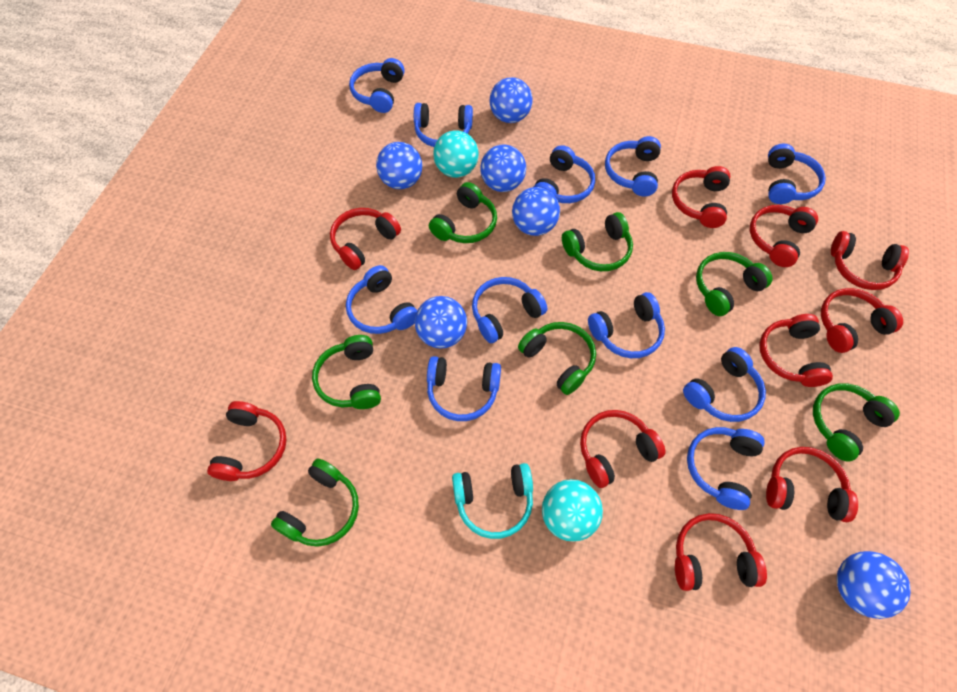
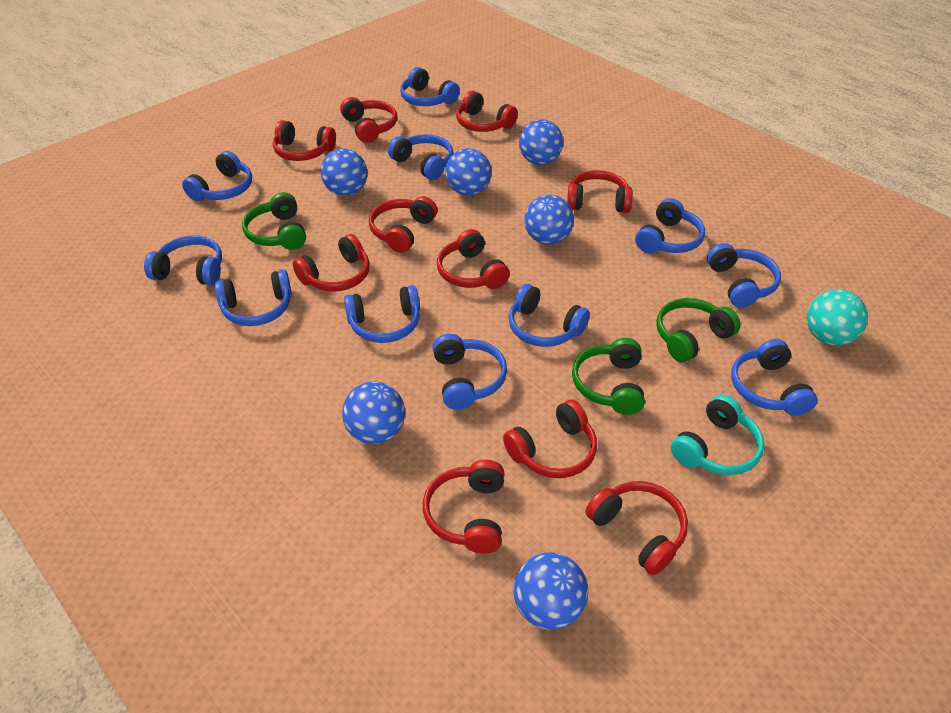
green headphones: 7 -> 3
turquoise ball: 2 -> 1

